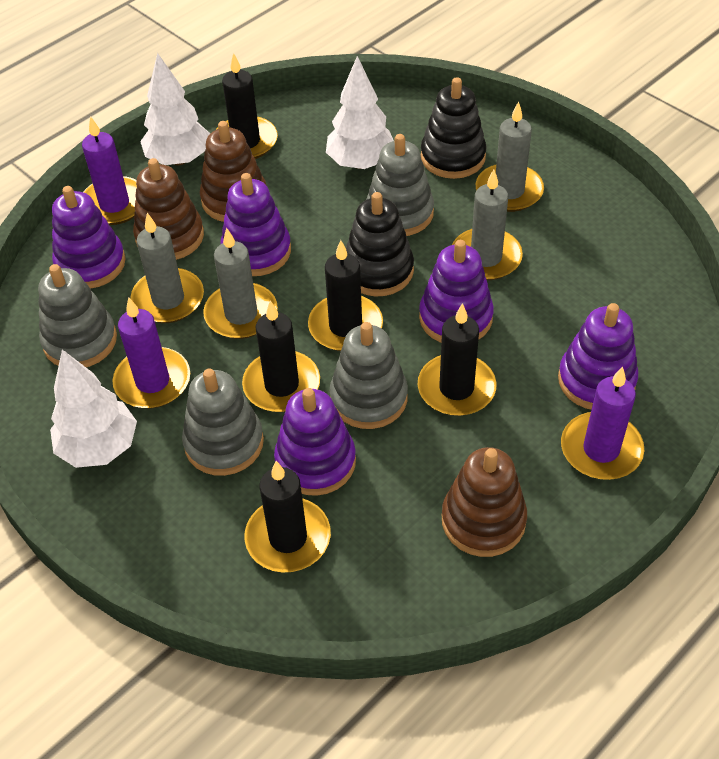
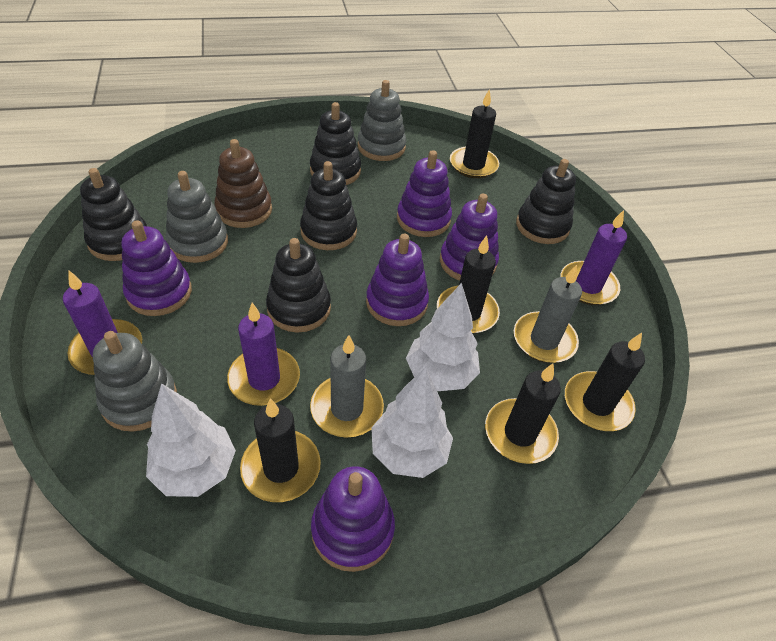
black stacking toy: 2 -> 5
brown stacking toy: 3 -> 1
grey candle: 4 -> 2
grey stacking toy: 4 -> 3

